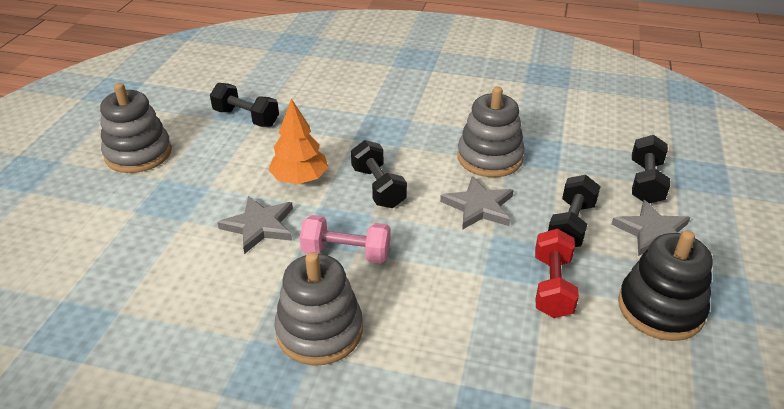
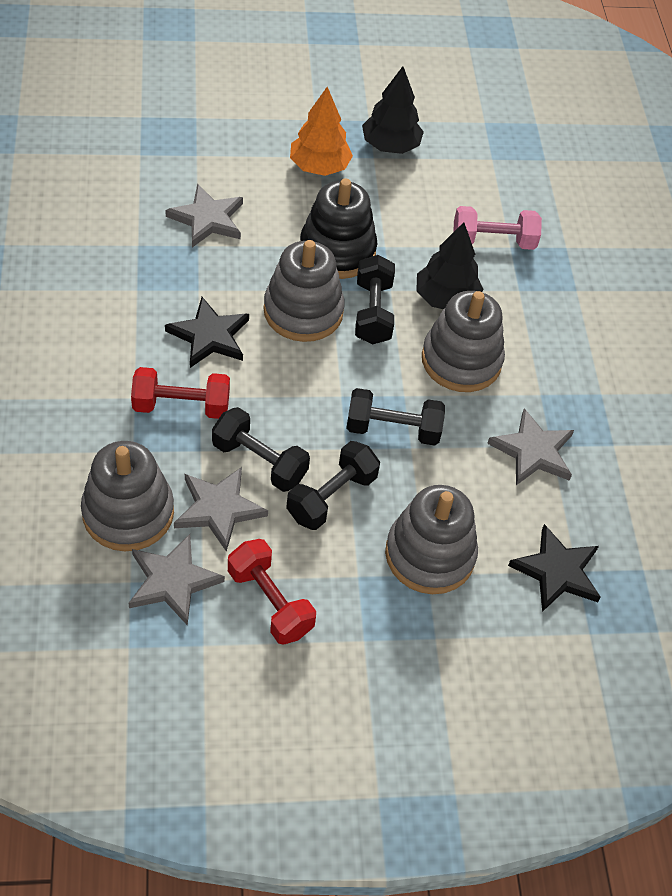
black star: 0 -> 2
black tree: 0 -> 2
grey stacking toy: 3 -> 4
grey star: 3 -> 4
red dumbbell: 1 -> 2

